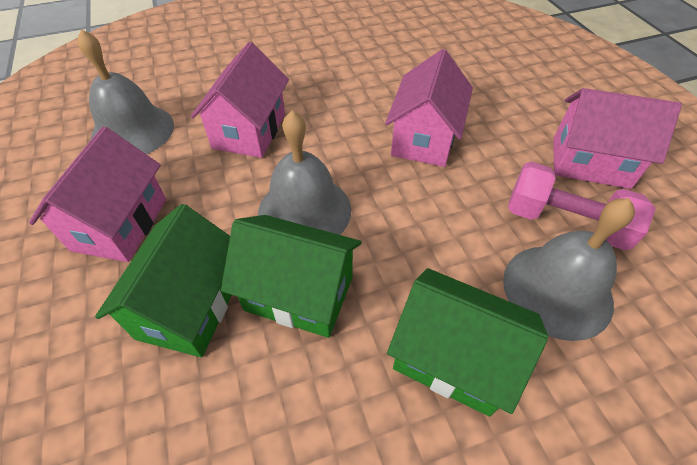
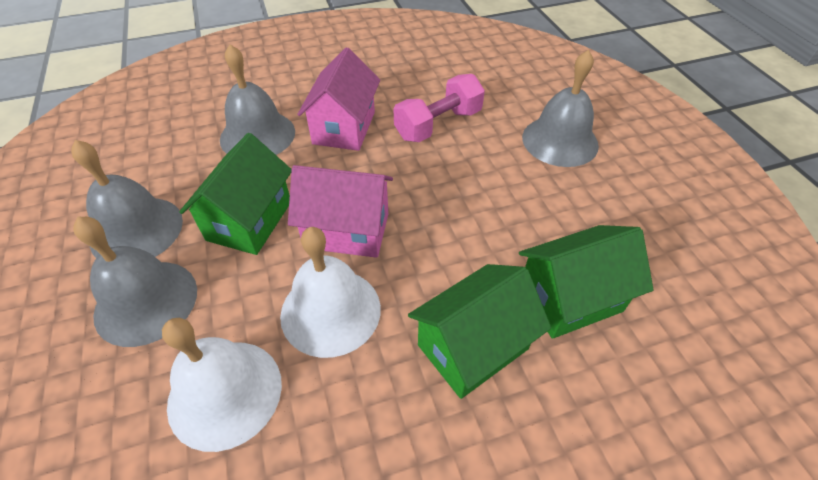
grey bell: 3 -> 4
pink house: 4 -> 2
white bell: 0 -> 2

